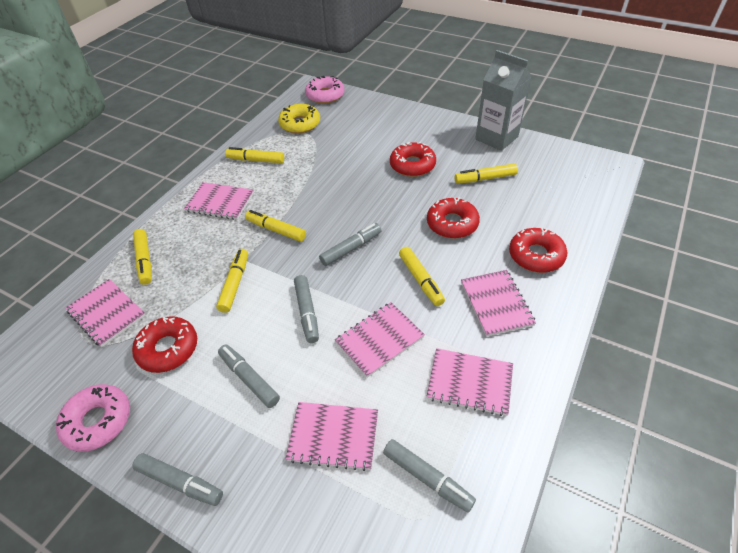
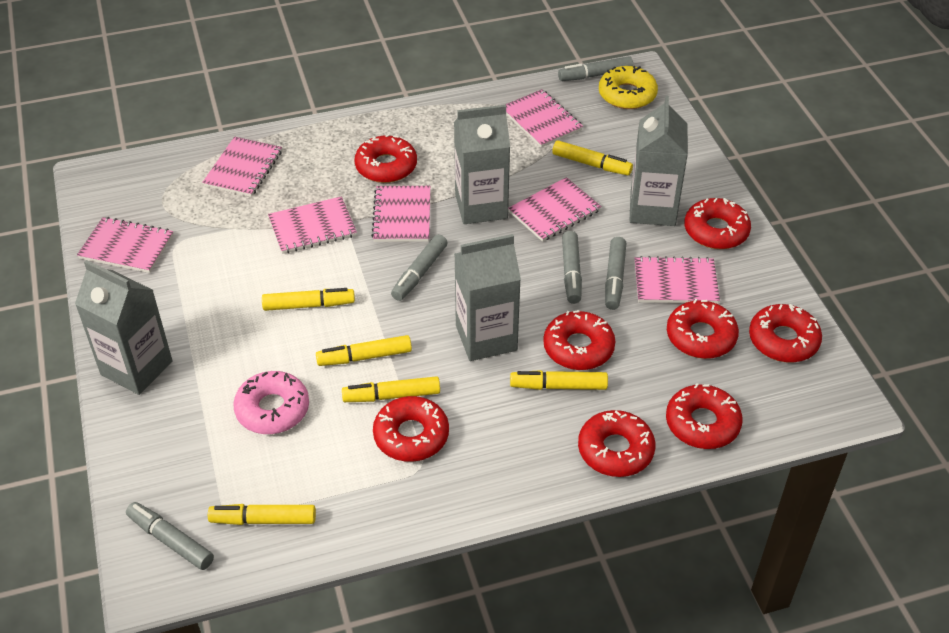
grey carton: 1 -> 4
pink donut: 2 -> 1
pink notebook: 6 -> 7
red donut: 4 -> 8

